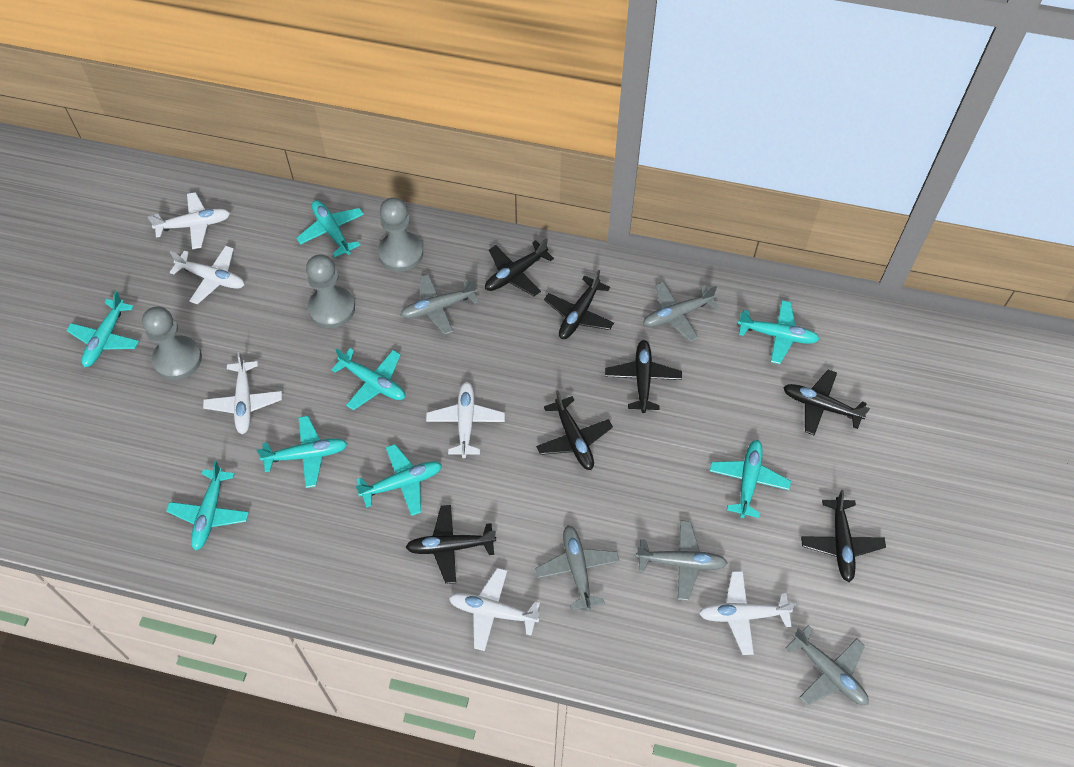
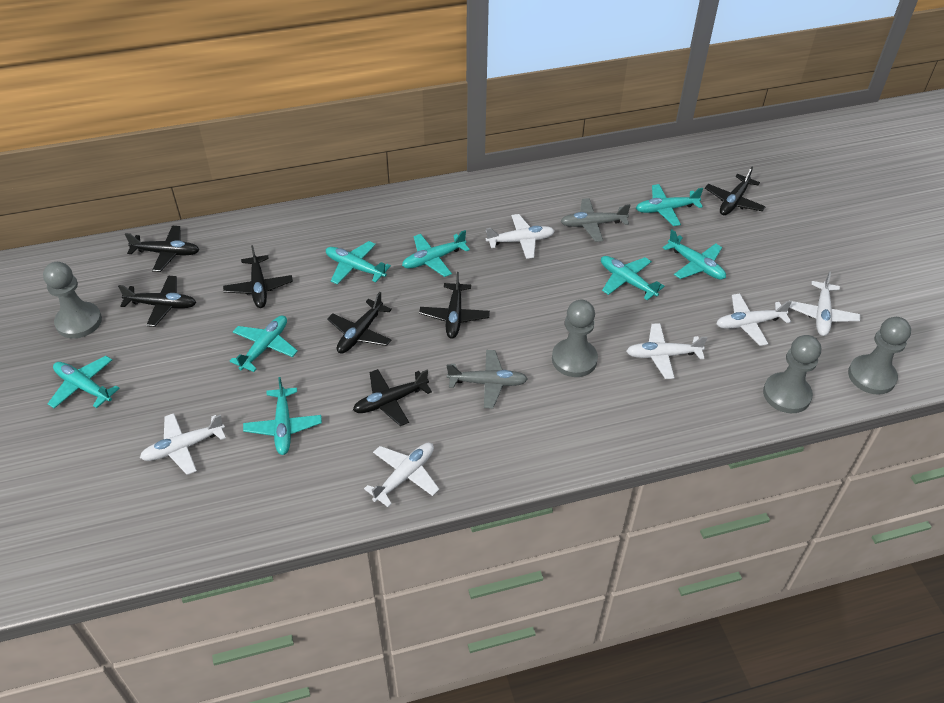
grey pawn: 3 -> 4
grey plane: 5 -> 2

